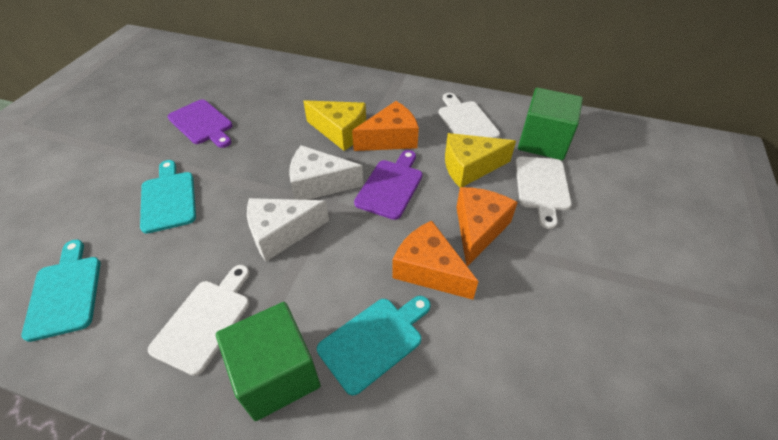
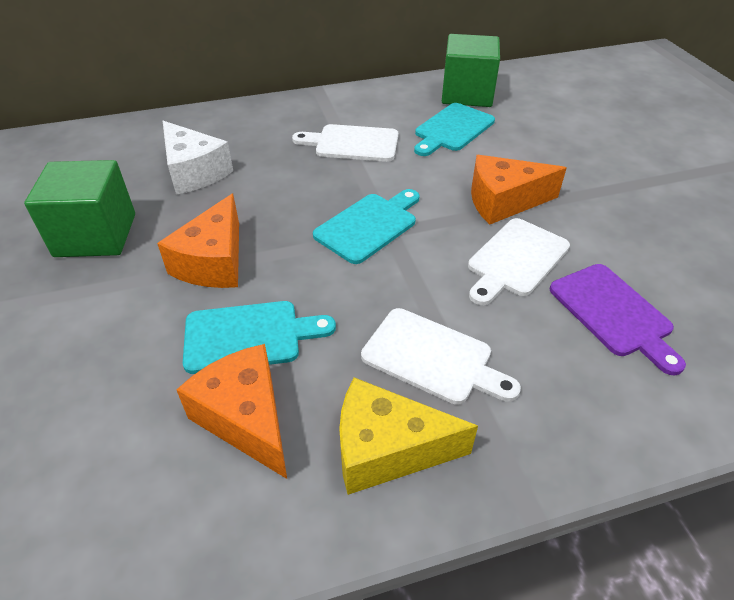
purple cutting board: 2 -> 1
white cheese: 2 -> 1
yellow cheese: 2 -> 1

